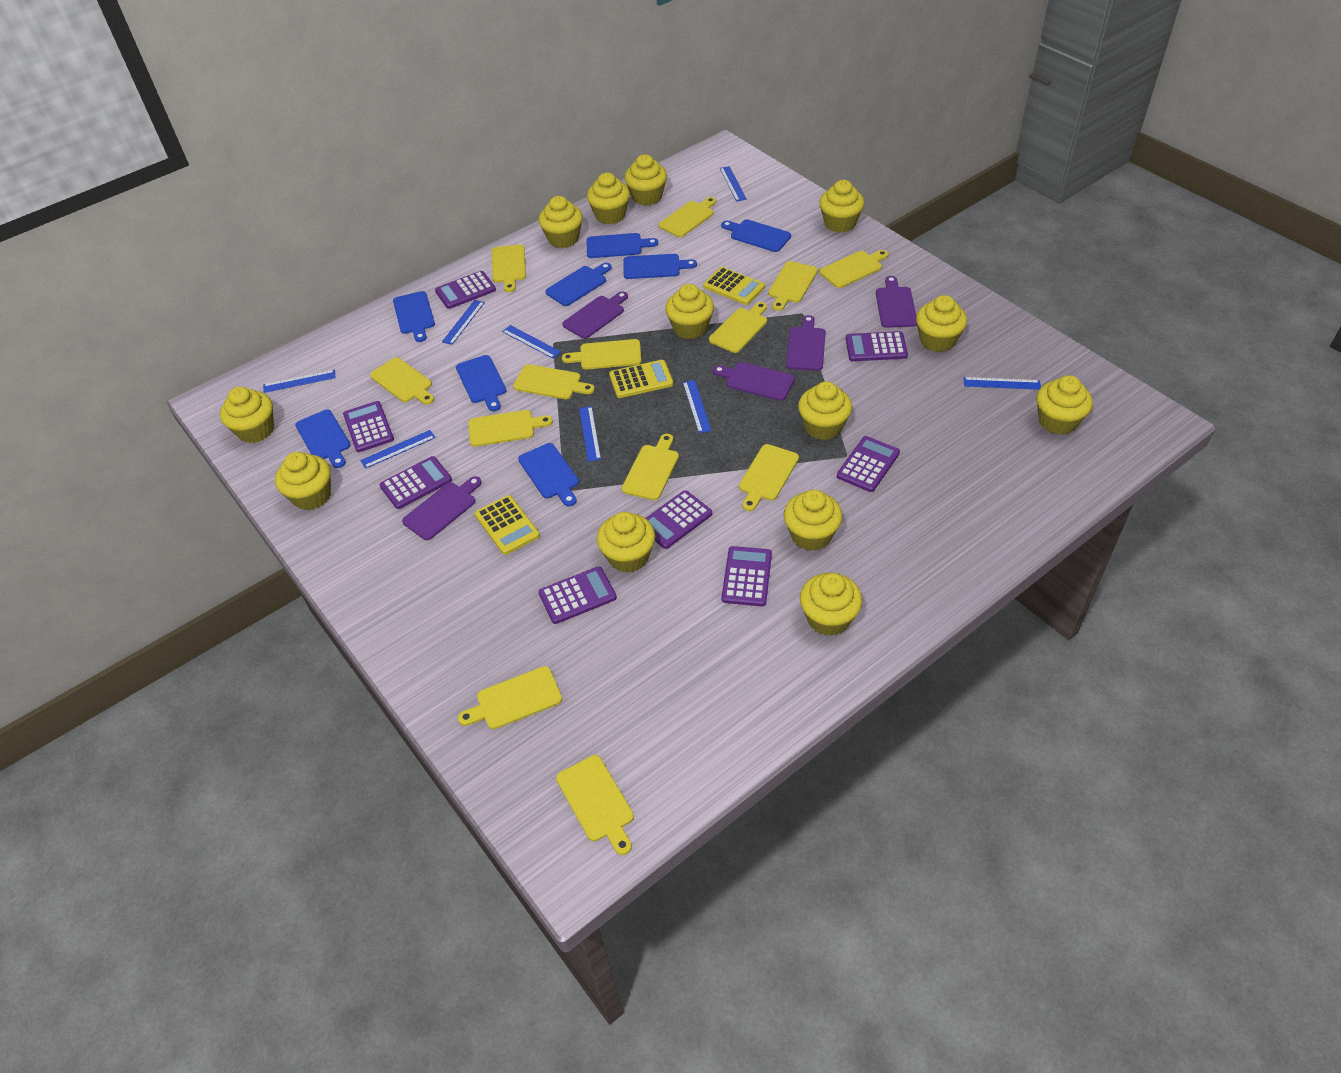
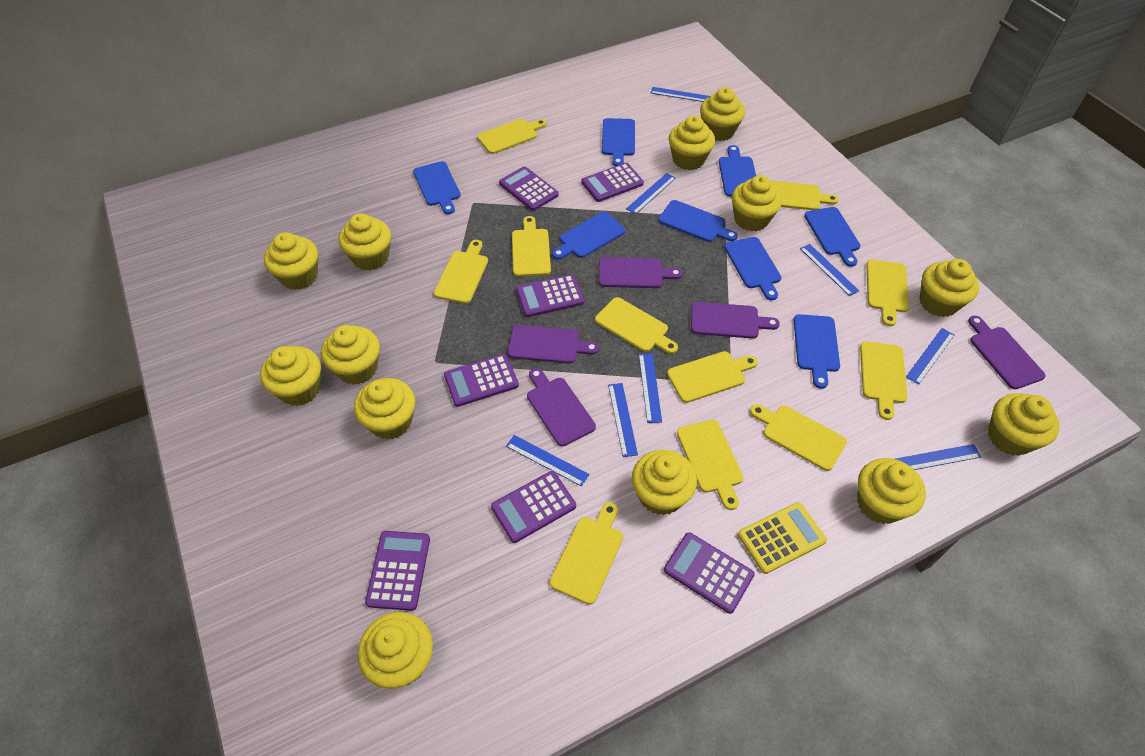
purple calculator: 8 -> 7
yellow calculator: 3 -> 1
yellow cutting board: 13 -> 11

